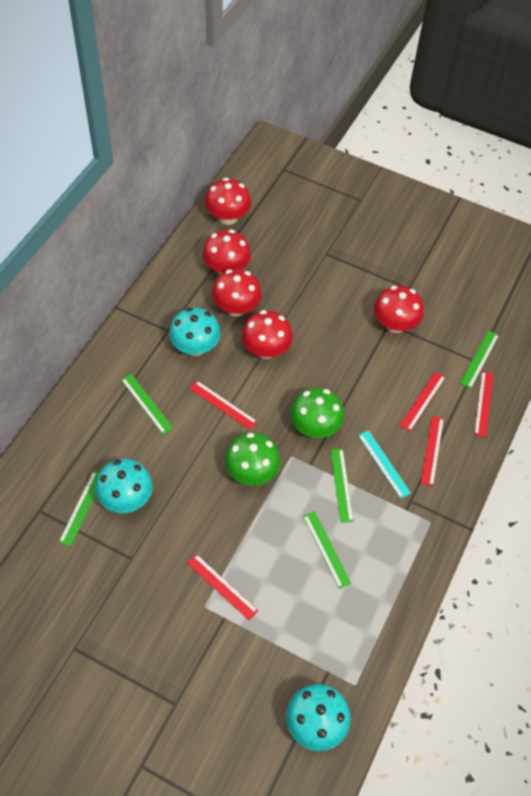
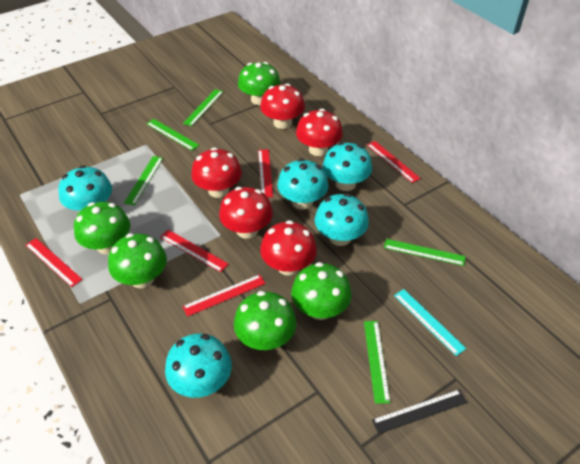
black ruler: 0 -> 1
green mushroom: 2 -> 5
turquoise mushroom: 3 -> 5

